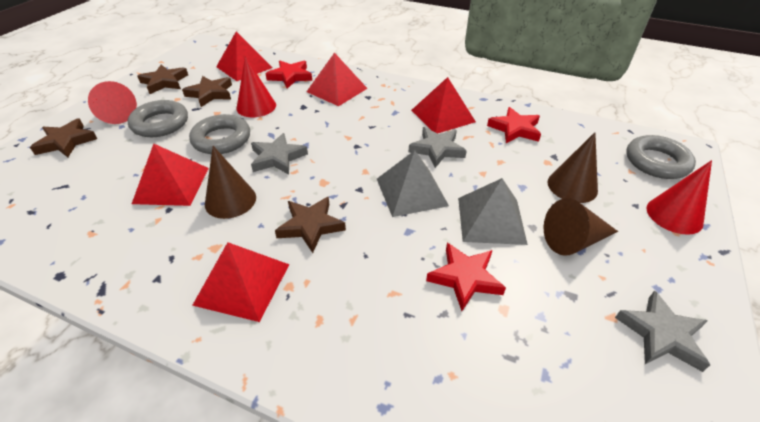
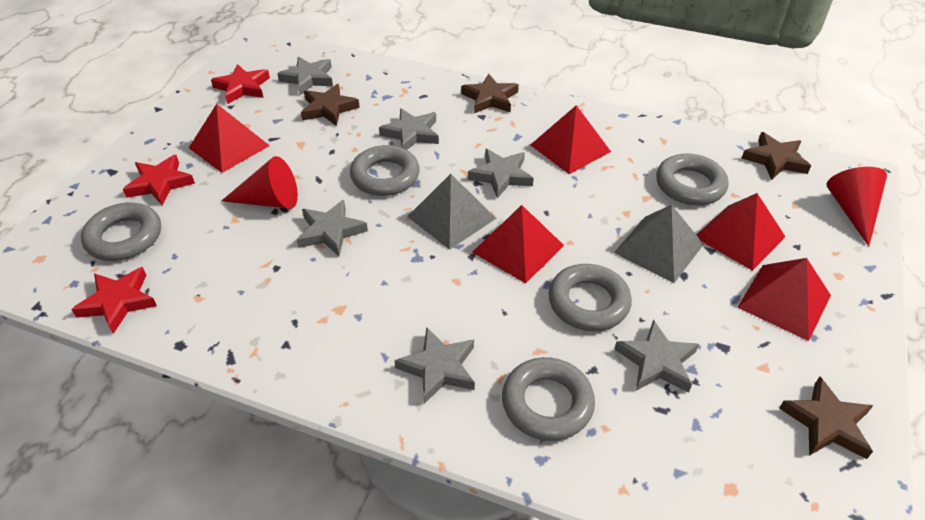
brown cone: 3 -> 0
grey ring: 3 -> 5
grey star: 3 -> 6
red cone: 3 -> 2

